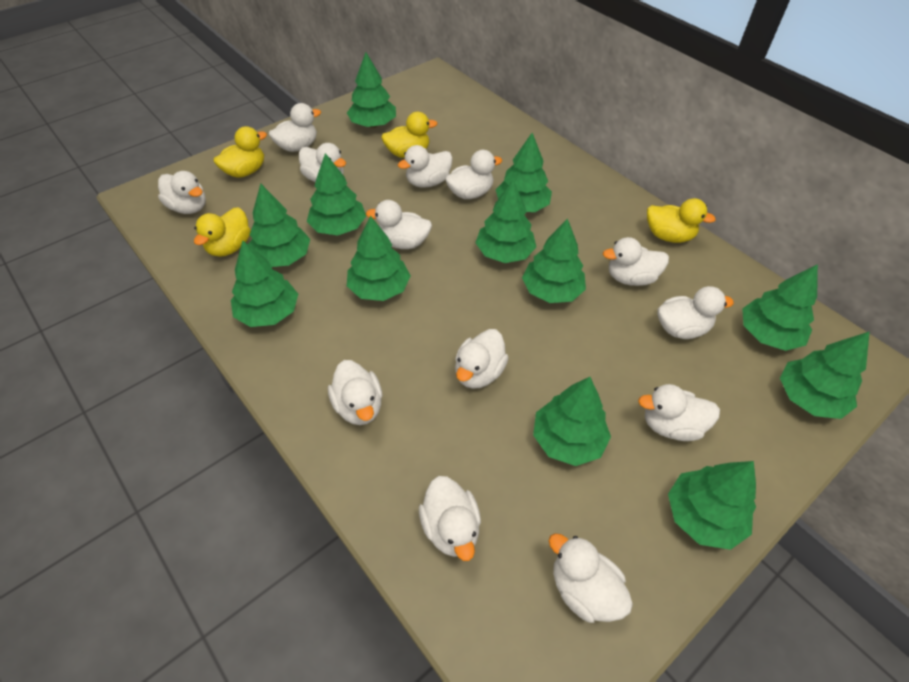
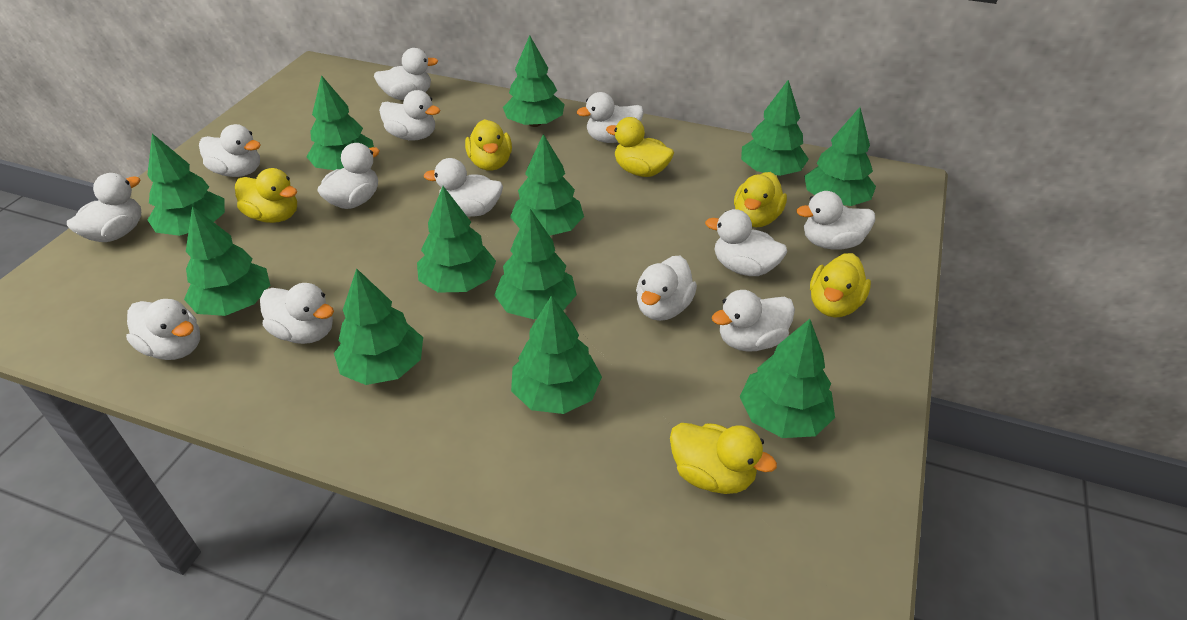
yellow duck: 4 -> 6

